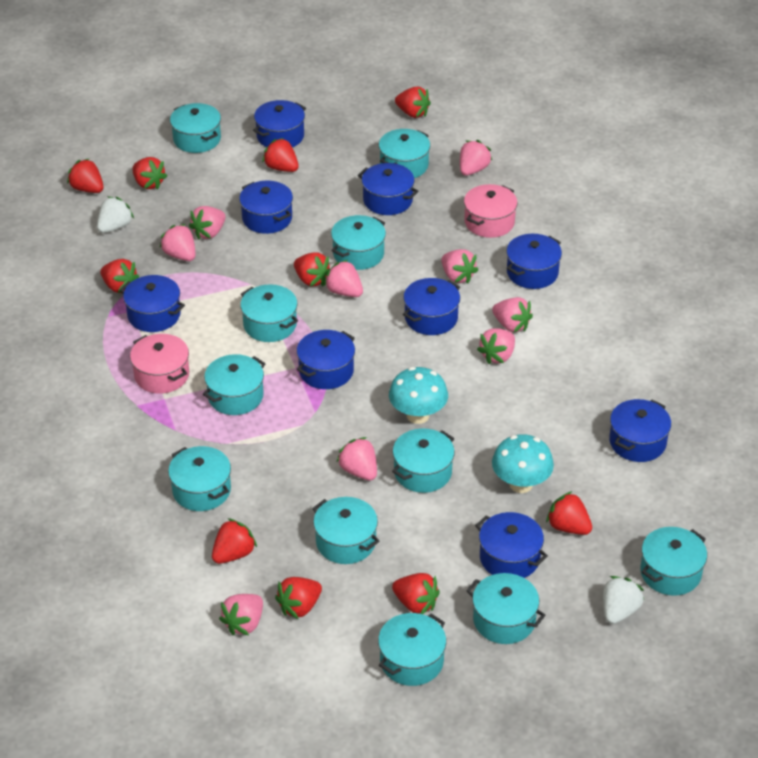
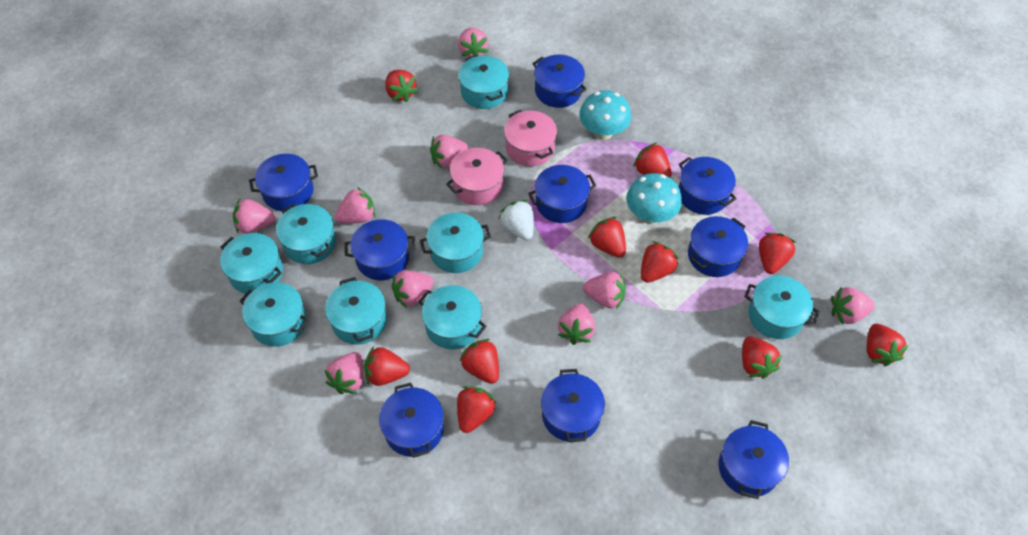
turquoise pot: 11 -> 8
white strawberry: 2 -> 1

